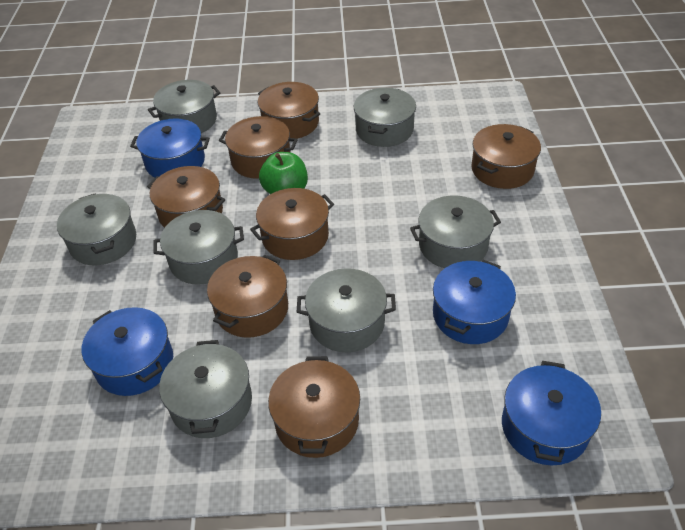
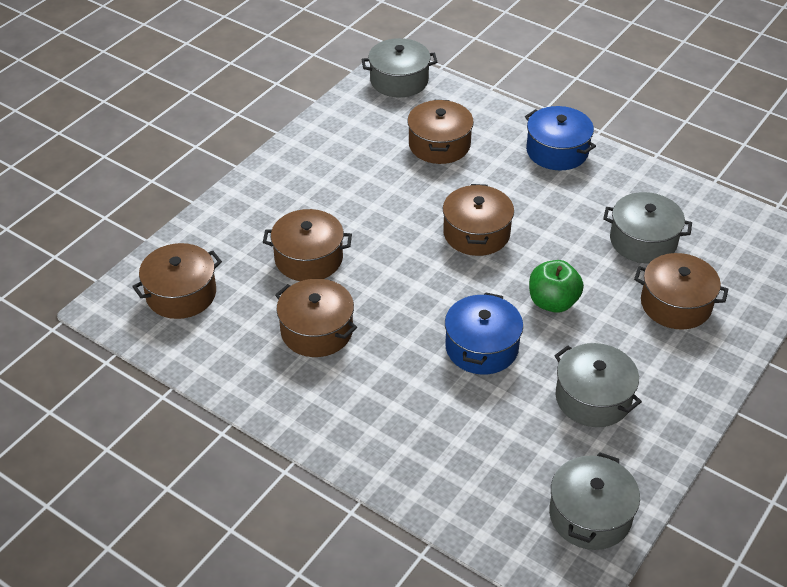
blue pot: 4 -> 2
brown pot: 7 -> 6
grey pot: 7 -> 4

